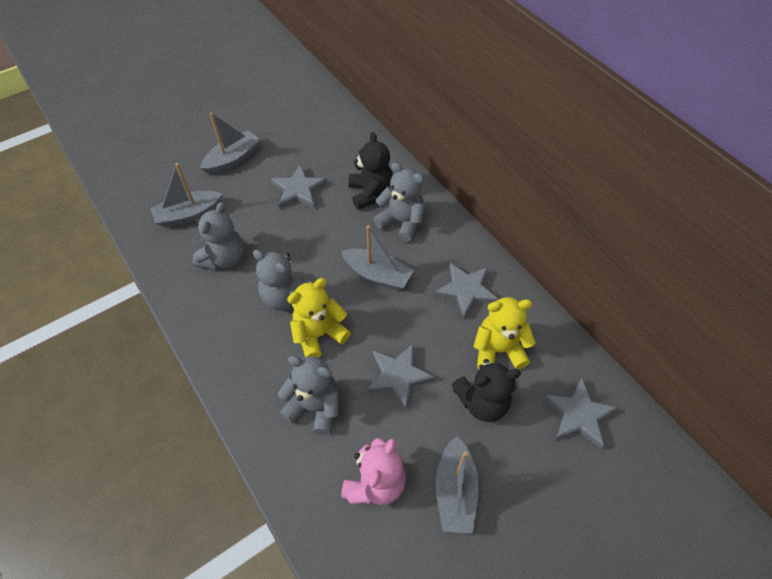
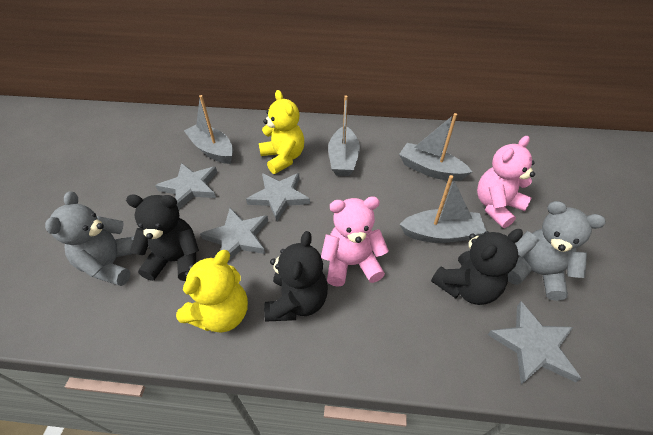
black teddy bear: 2 -> 3
grey teddy bear: 4 -> 2
pink teddy bear: 1 -> 2

